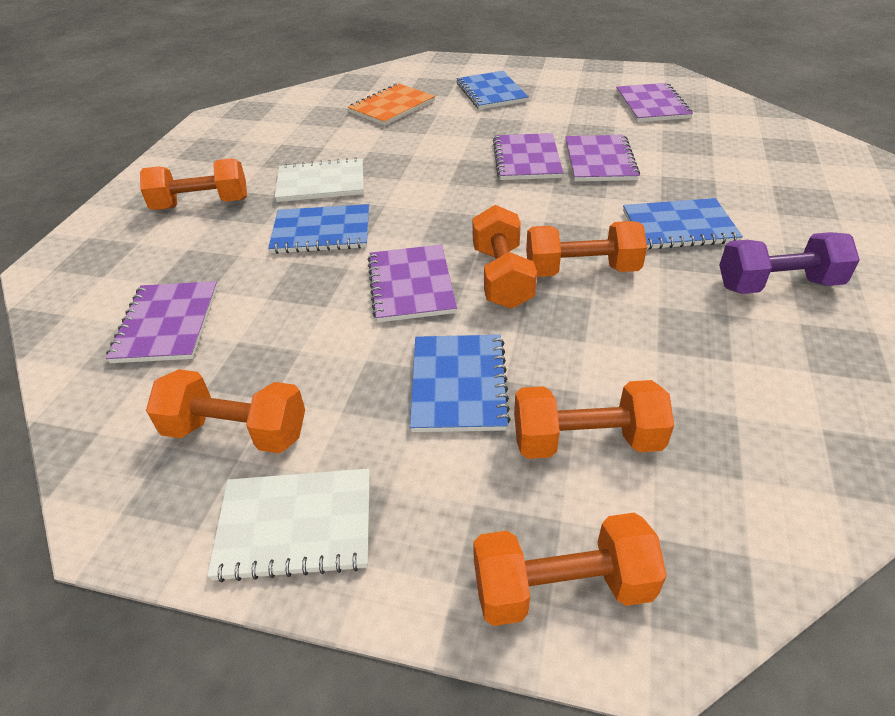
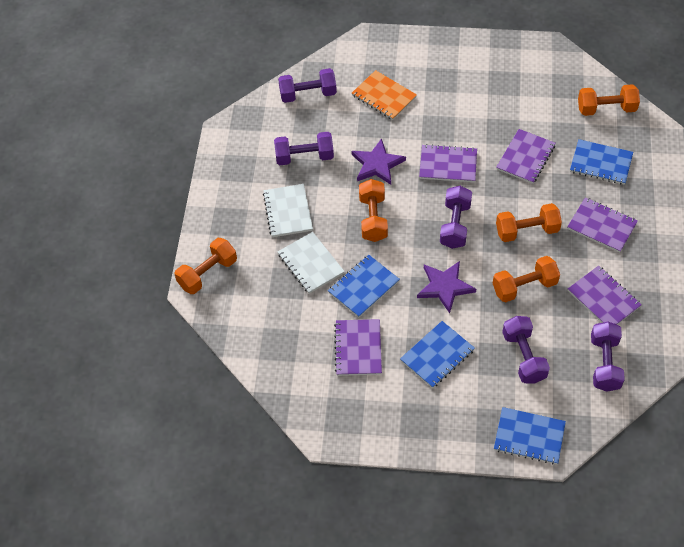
orange dumbbell: 6 -> 5
purple dumbbell: 1 -> 5
purple star: 0 -> 2

